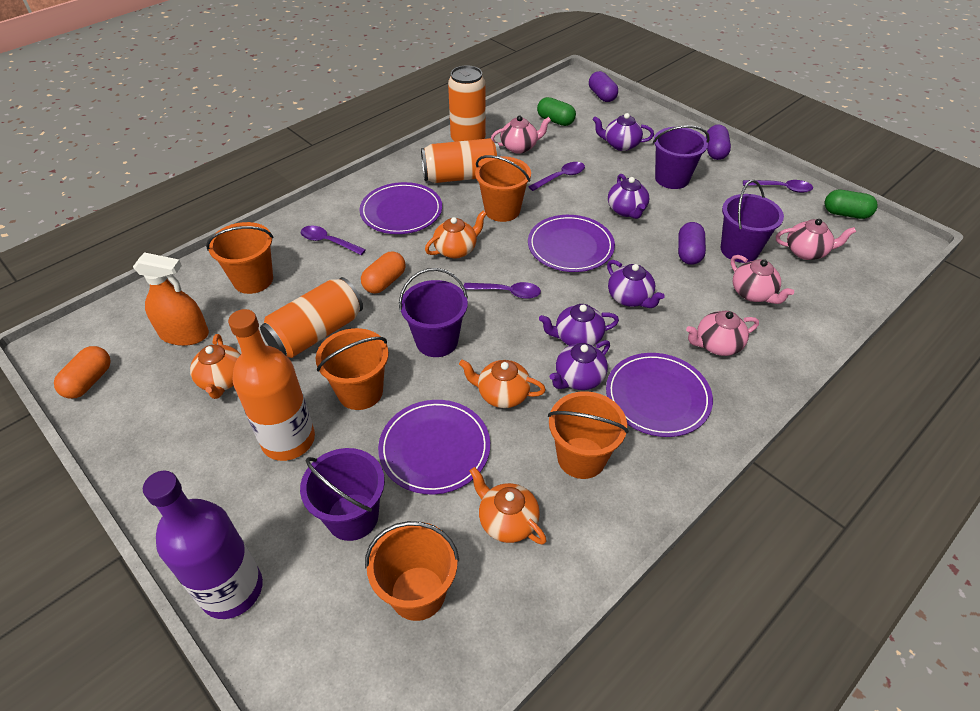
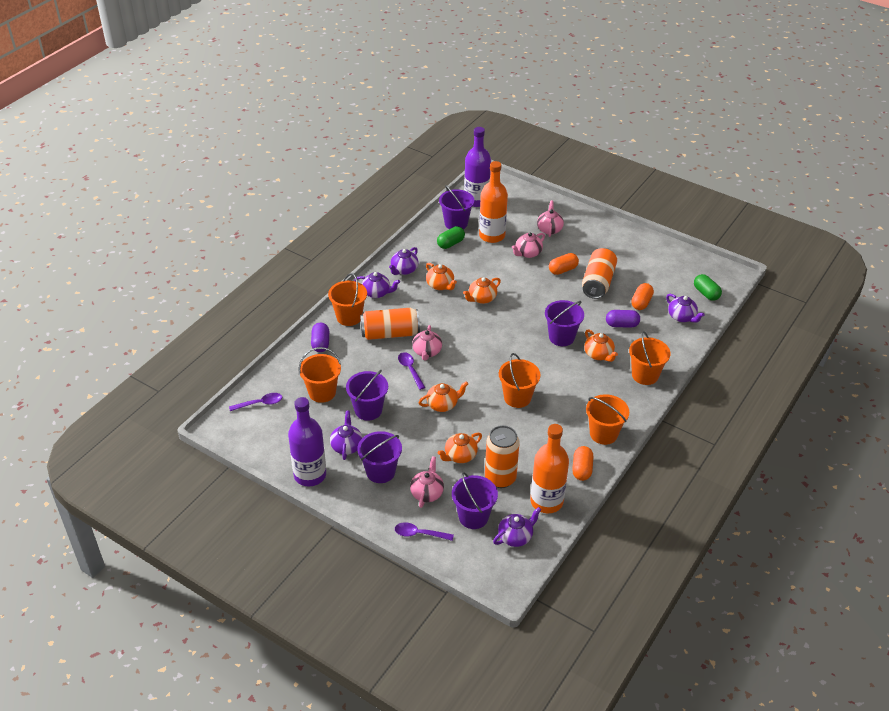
orange bottle: 1 -> 2
orange capsule: 2 -> 3
orange spray bottle: 1 -> 0
orange teapot: 4 -> 5
purple bottle: 1 -> 2
purple bucket: 4 -> 5
purple capsule: 3 -> 2
purple plate: 4 -> 0
purple spoon: 4 -> 3

